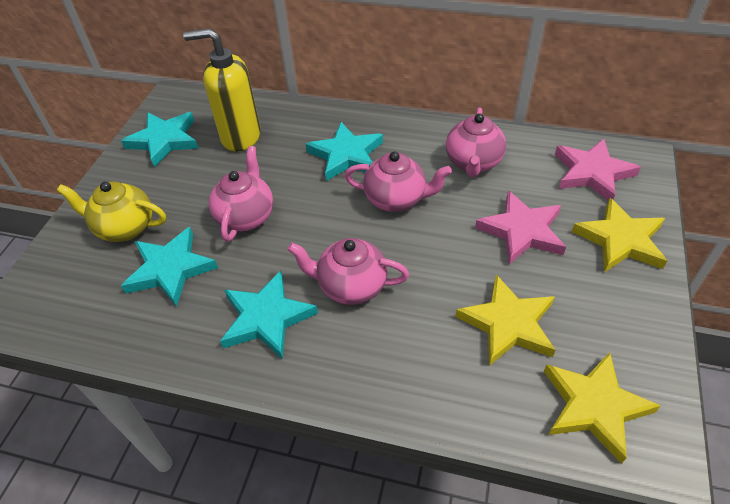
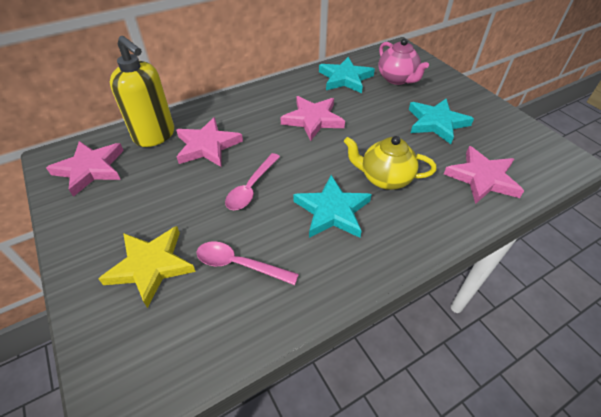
pink spoon: 0 -> 2
pink star: 2 -> 4
pink teapot: 4 -> 1
turquoise star: 4 -> 3
yellow star: 3 -> 1

